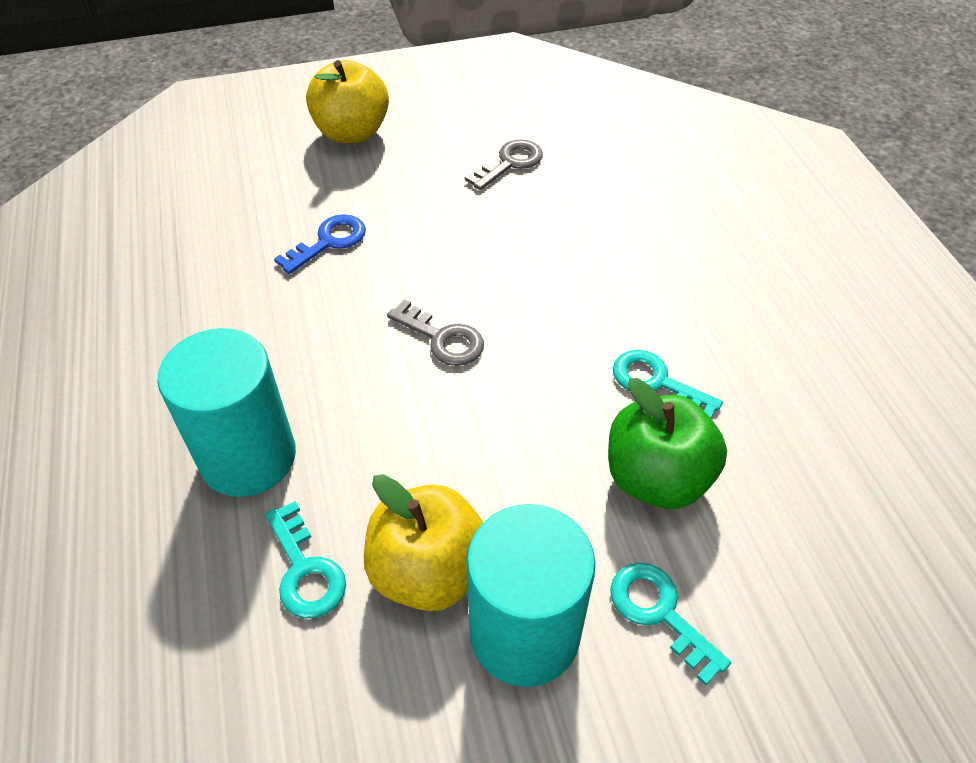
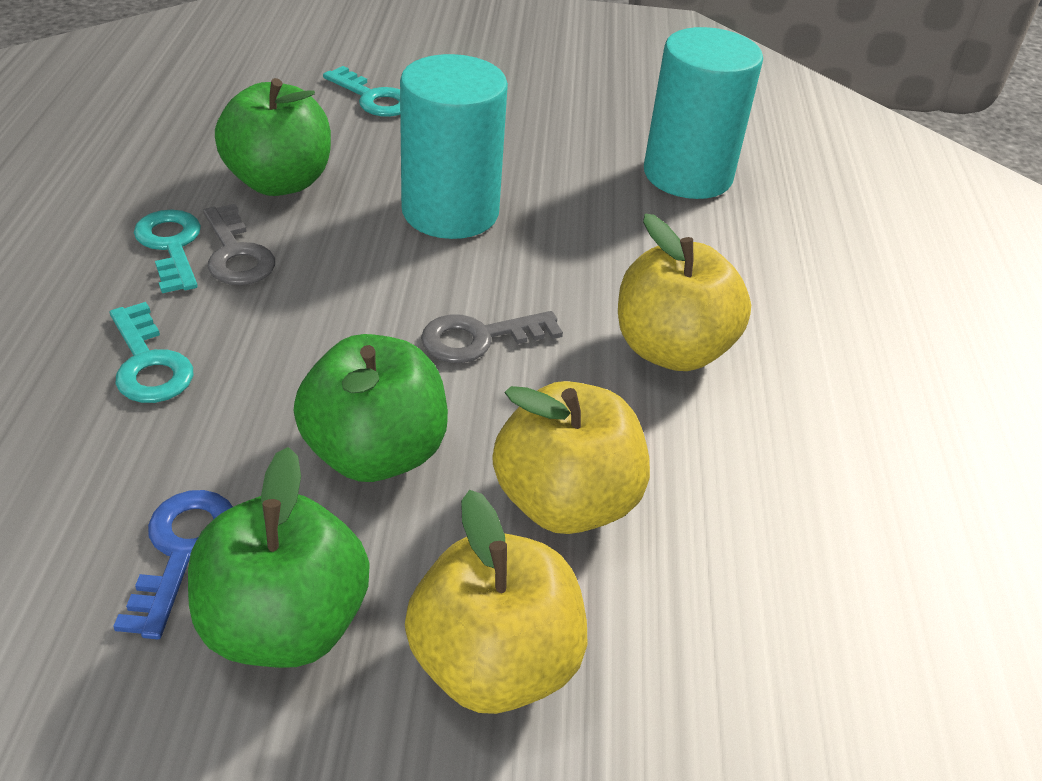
green apple: 1 -> 3
yellow apple: 2 -> 3

